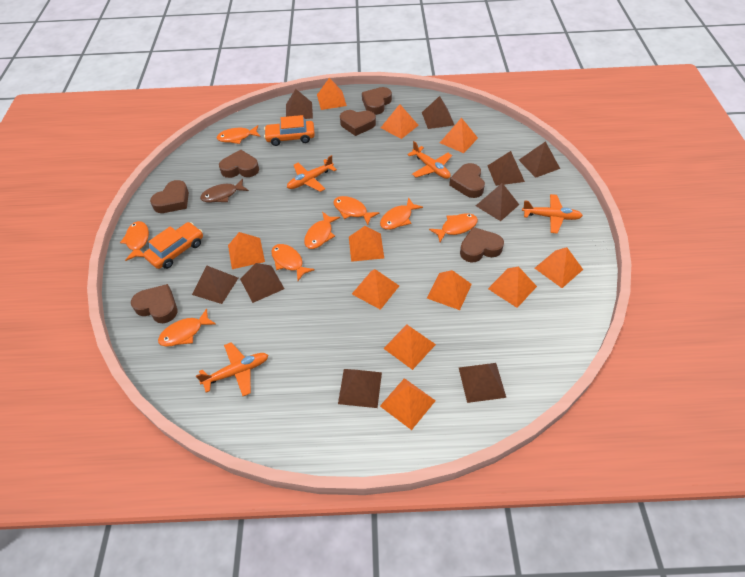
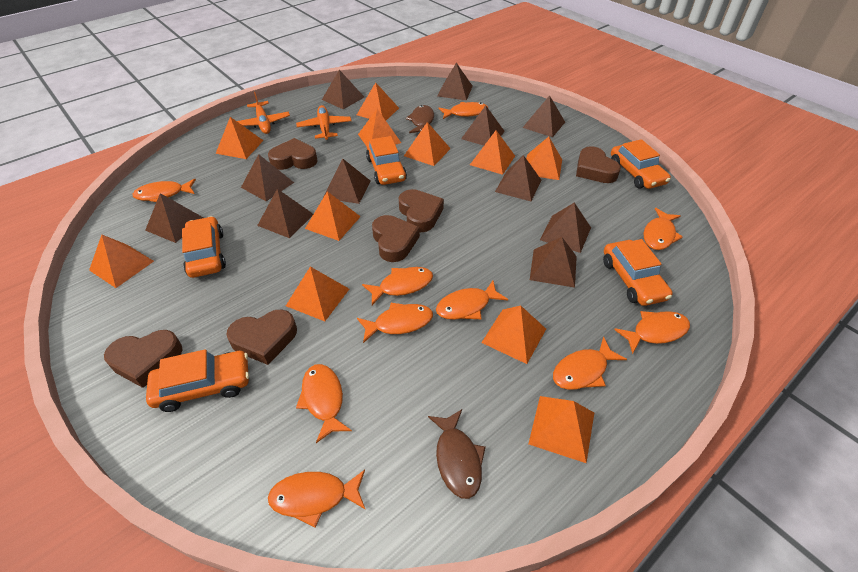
brown fish: 1 -> 2
brown heart: 7 -> 6
brown pyramid: 9 -> 11
orange car: 2 -> 5
orange fish: 8 -> 10
orange plane: 4 -> 2

